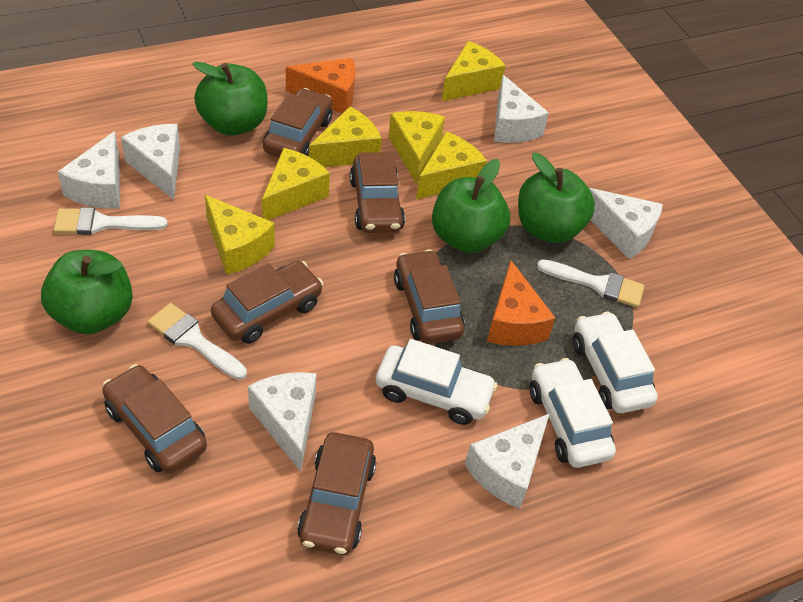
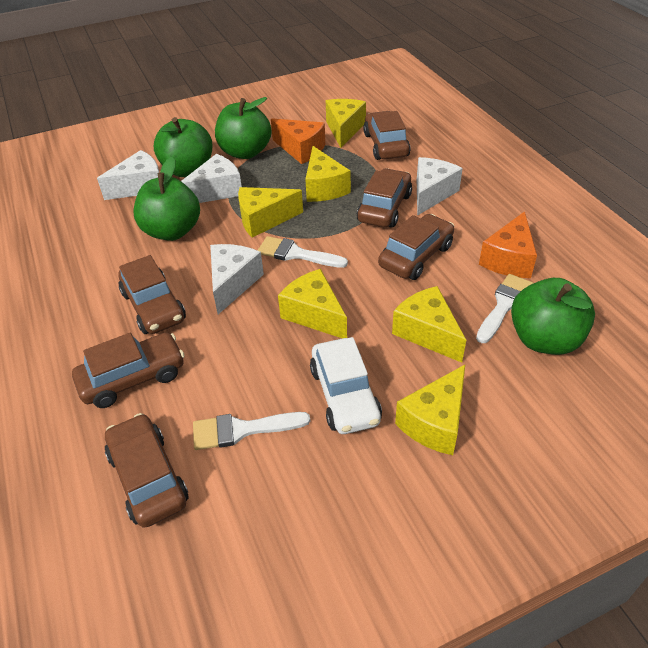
white car: 3 -> 1
white cheese: 6 -> 4

